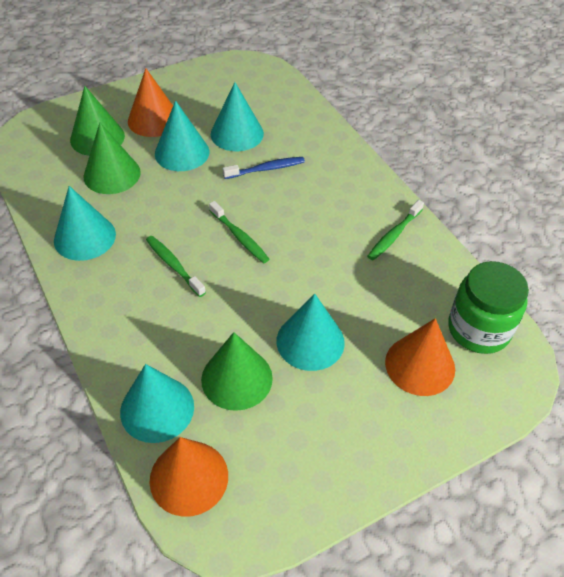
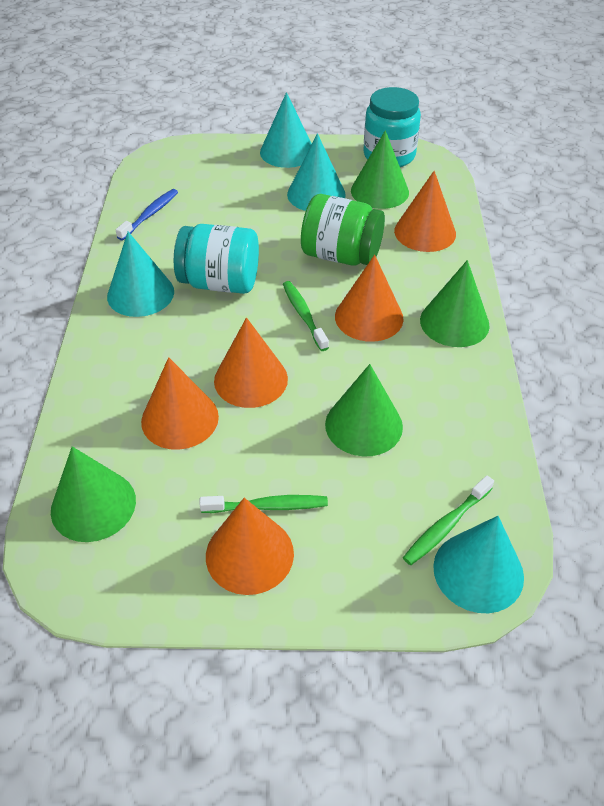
green cone: 3 -> 4
orange cone: 3 -> 5
turquoise cone: 5 -> 4
turquoise jar: 0 -> 2

